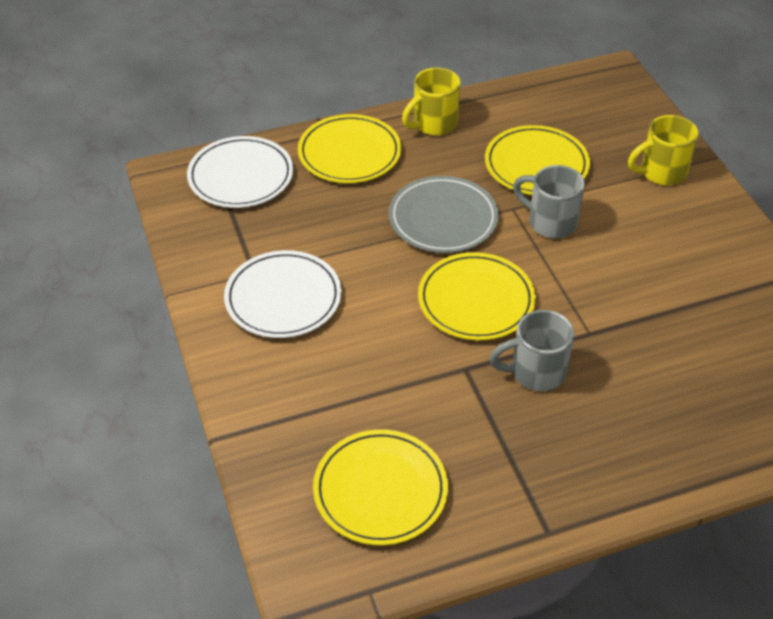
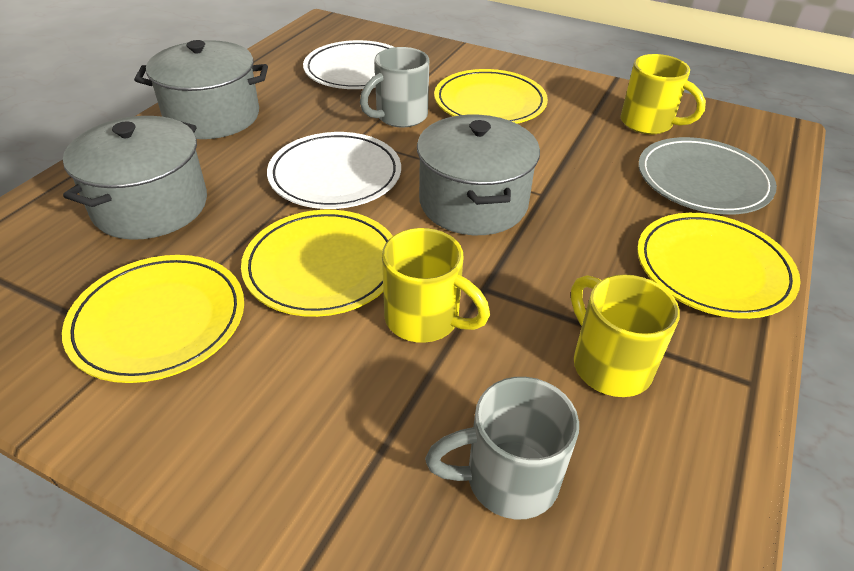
grey pot: 0 -> 3
yellow mug: 2 -> 3

